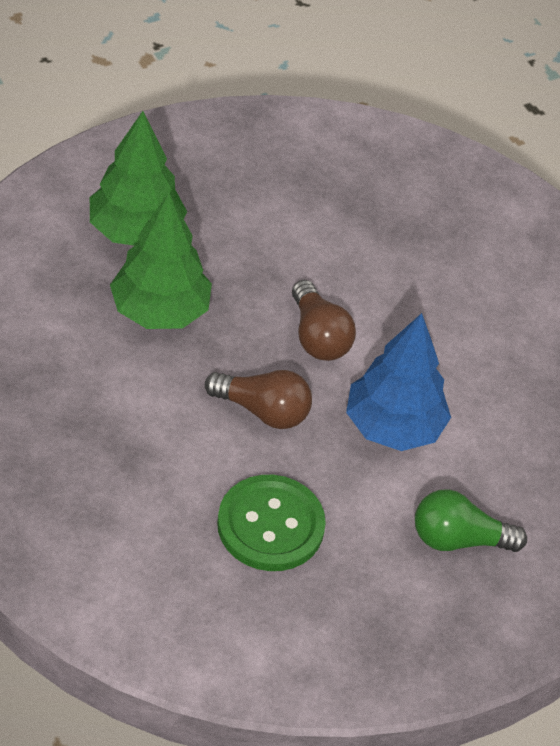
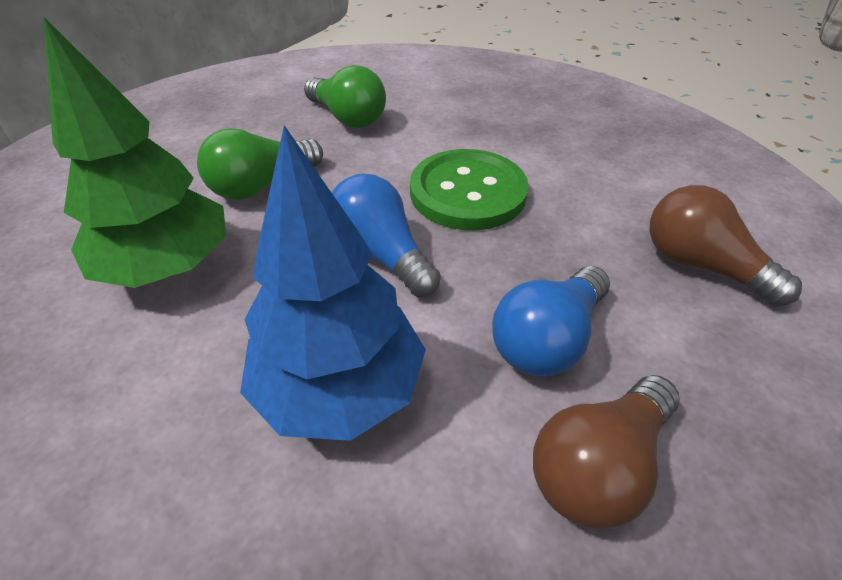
blue light bulb: 0 -> 2
green light bulb: 1 -> 2
green tree: 2 -> 1

